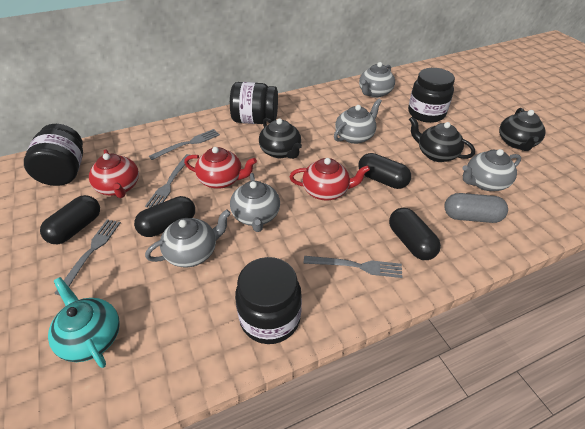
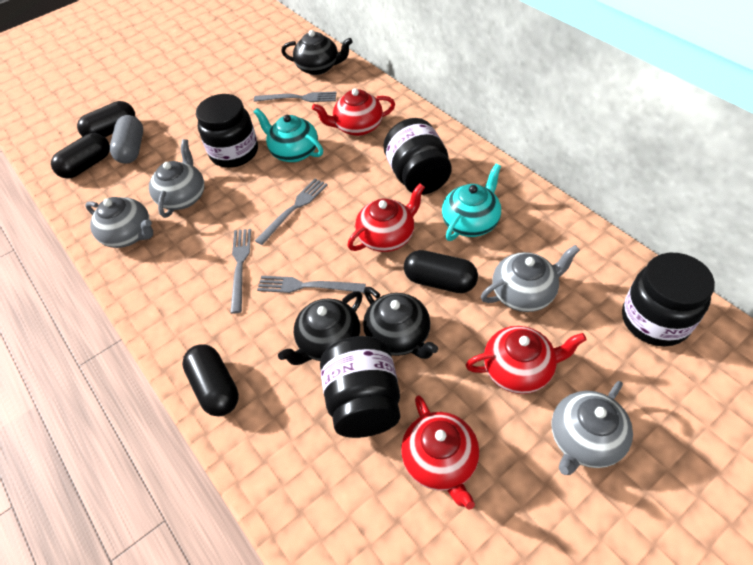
grey teapot: 5 -> 4
red teapot: 3 -> 4
turquoise teapot: 1 -> 2

